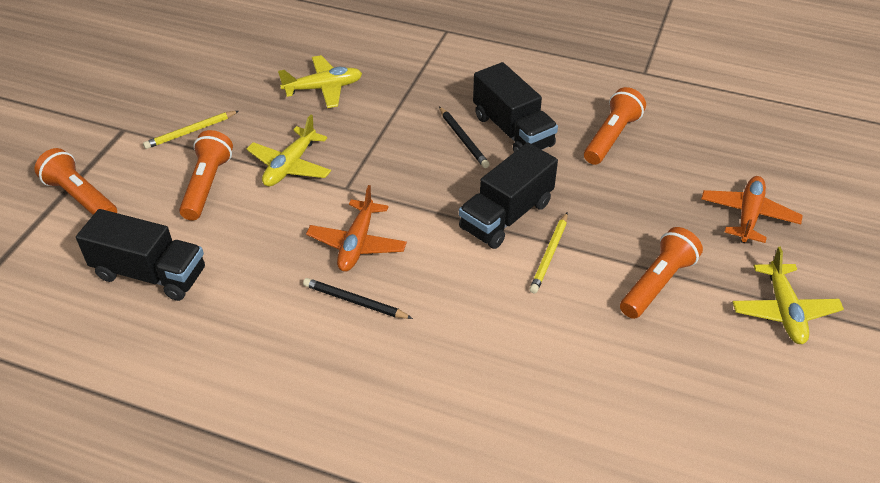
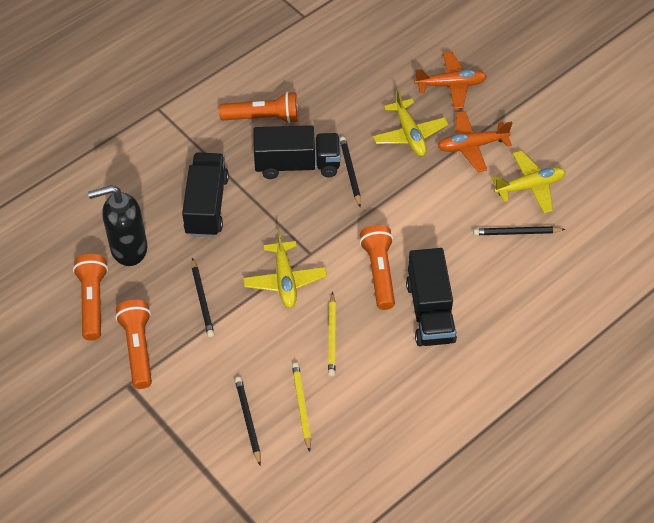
black pencil: 2 -> 4
black soap dispenser: 0 -> 1

